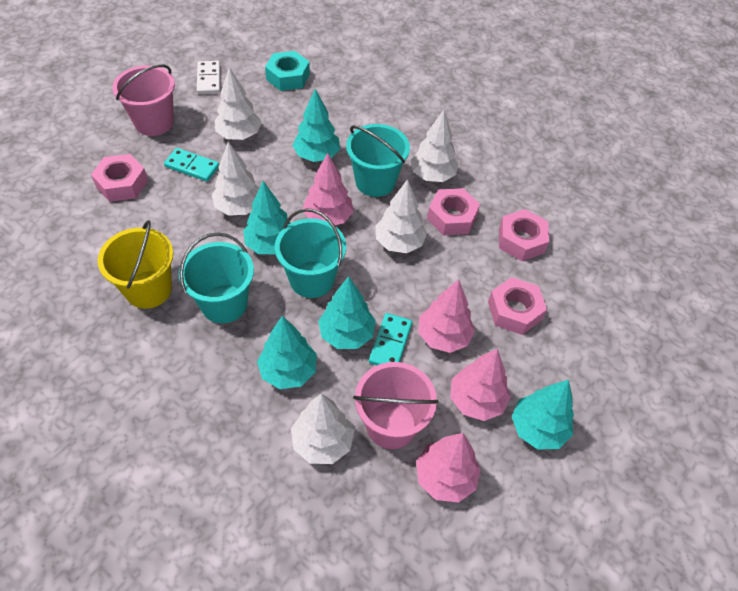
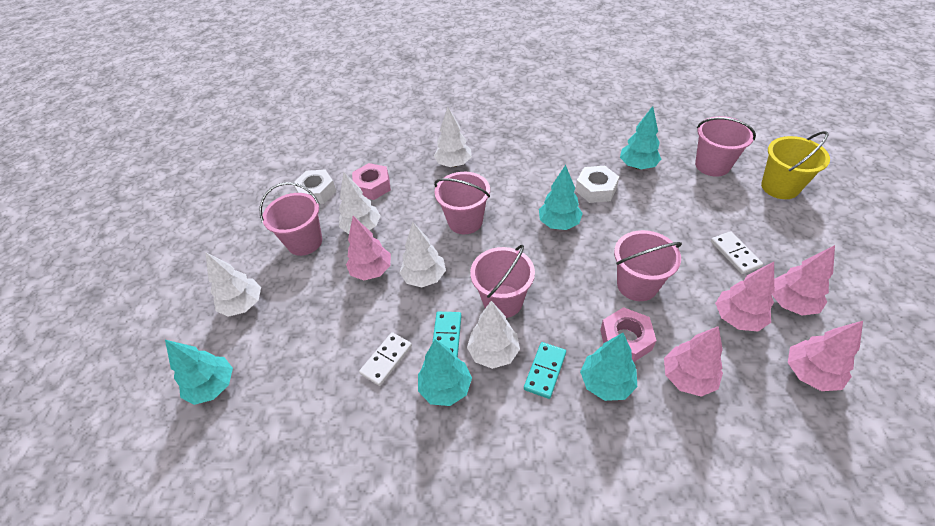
pink bucket: 2 -> 5
pink nut: 4 -> 2
pink tree: 4 -> 5
turquoise bucket: 3 -> 0
turquoise nut: 1 -> 0
white domino: 1 -> 2
white nut: 0 -> 2

